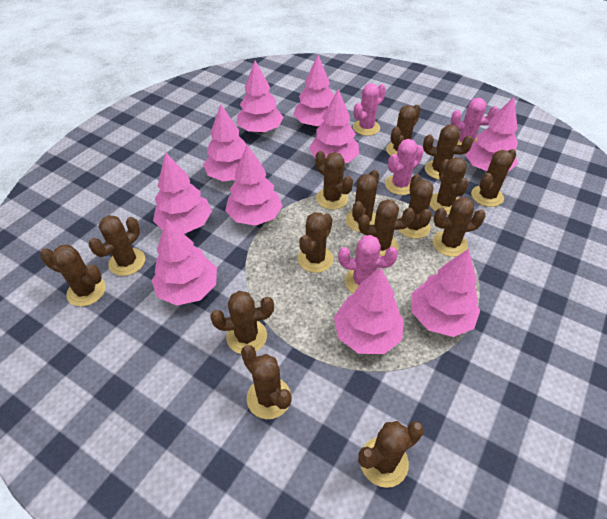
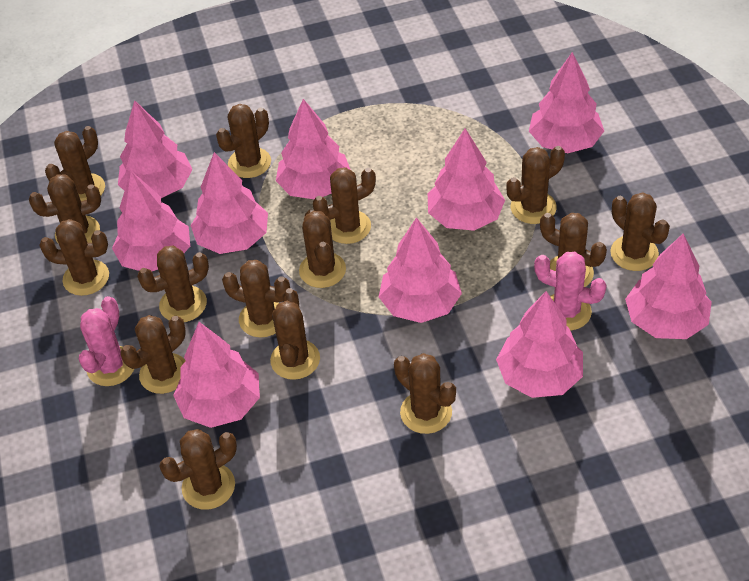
pink cactus: 4 -> 2

